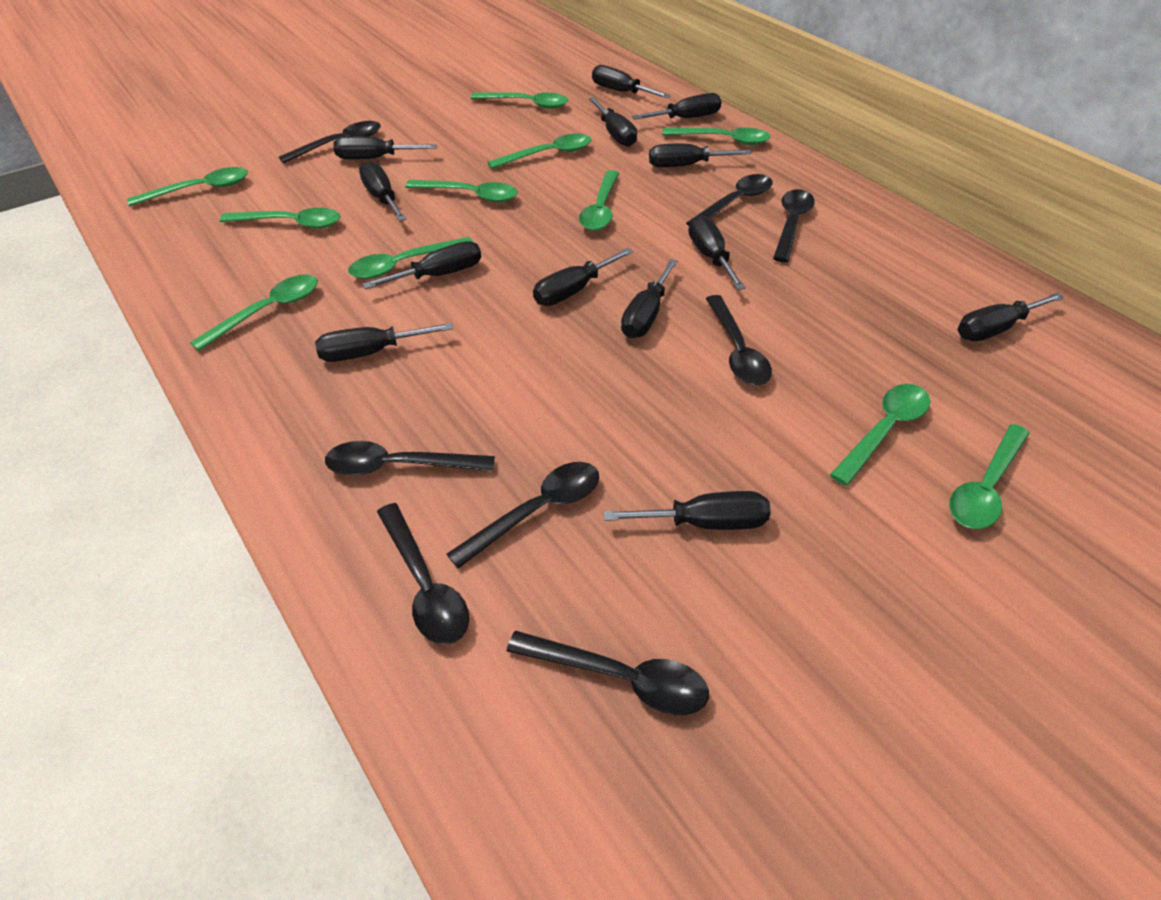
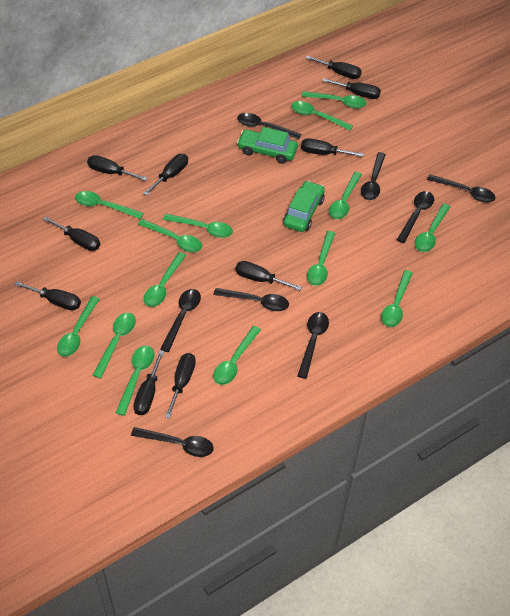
black screwdriver: 13 -> 10
green car: 0 -> 2
green spoon: 11 -> 14

